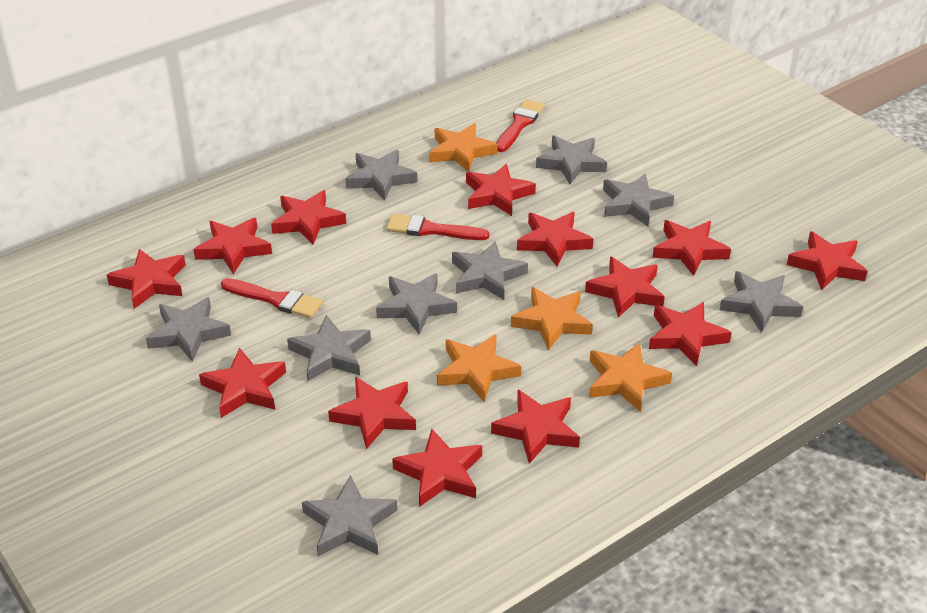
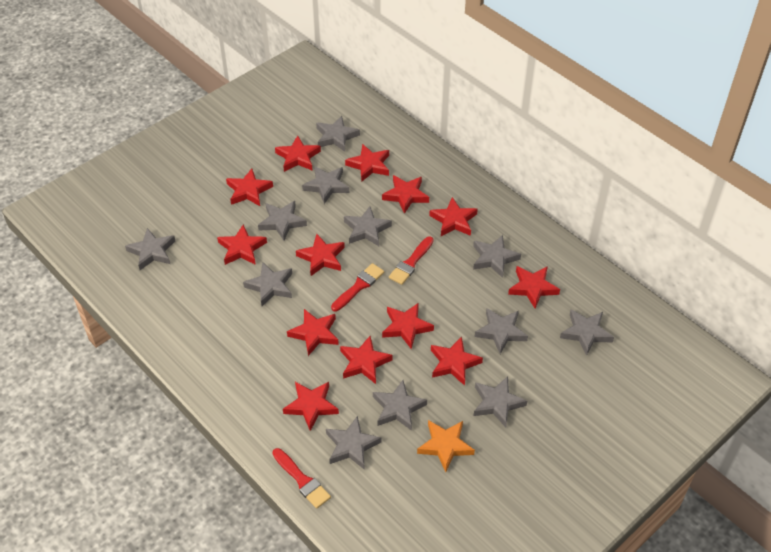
grey star: 9 -> 12
orange star: 4 -> 1

